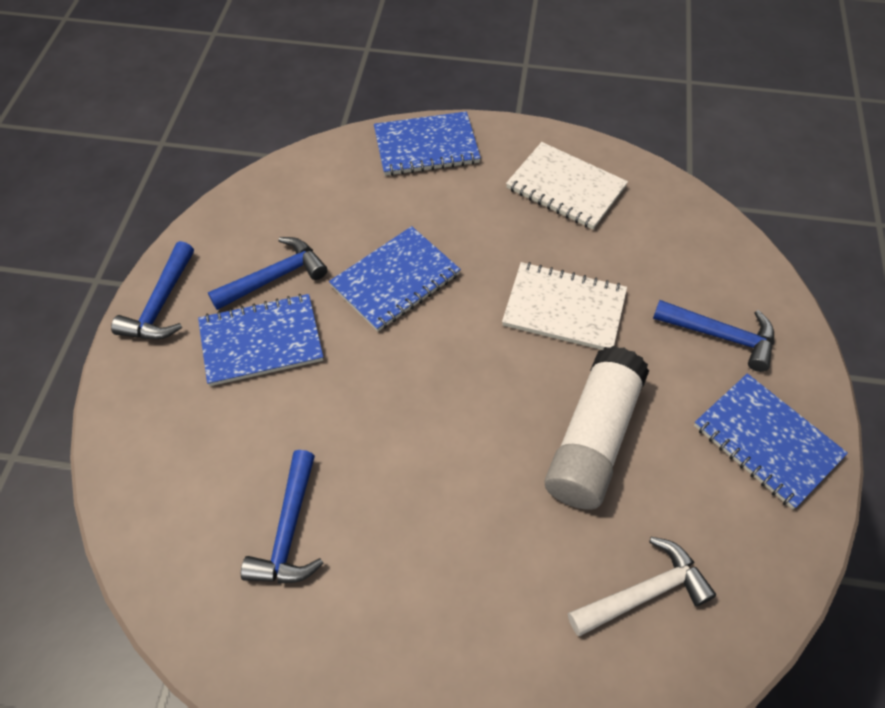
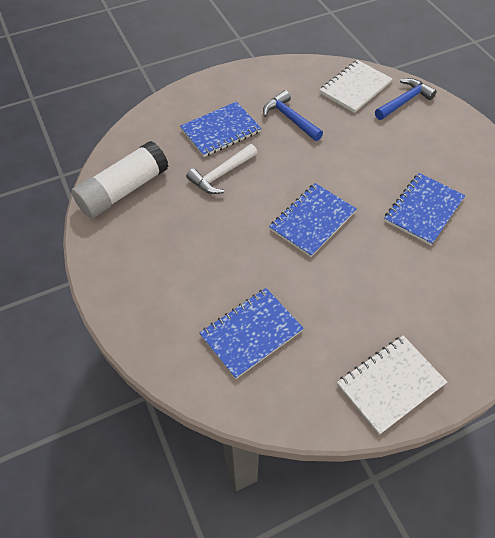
blue hammer: 4 -> 2

